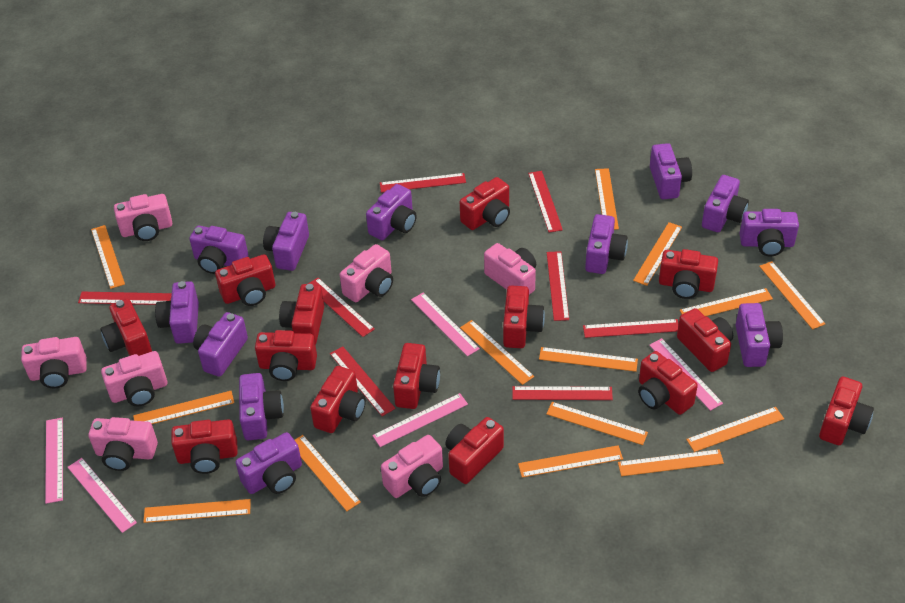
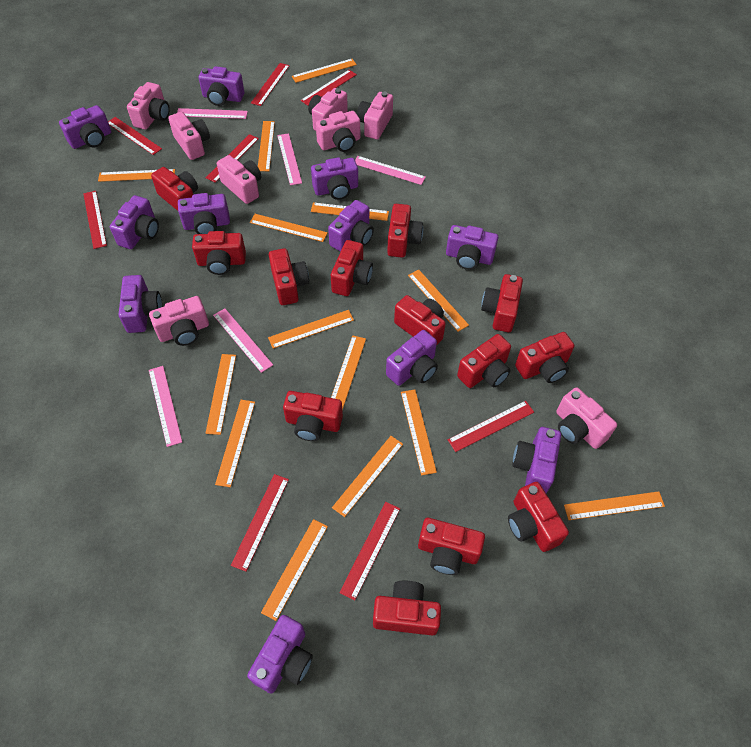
pink camera: 7 -> 8
purple camera: 12 -> 11
red camera: 14 -> 13

